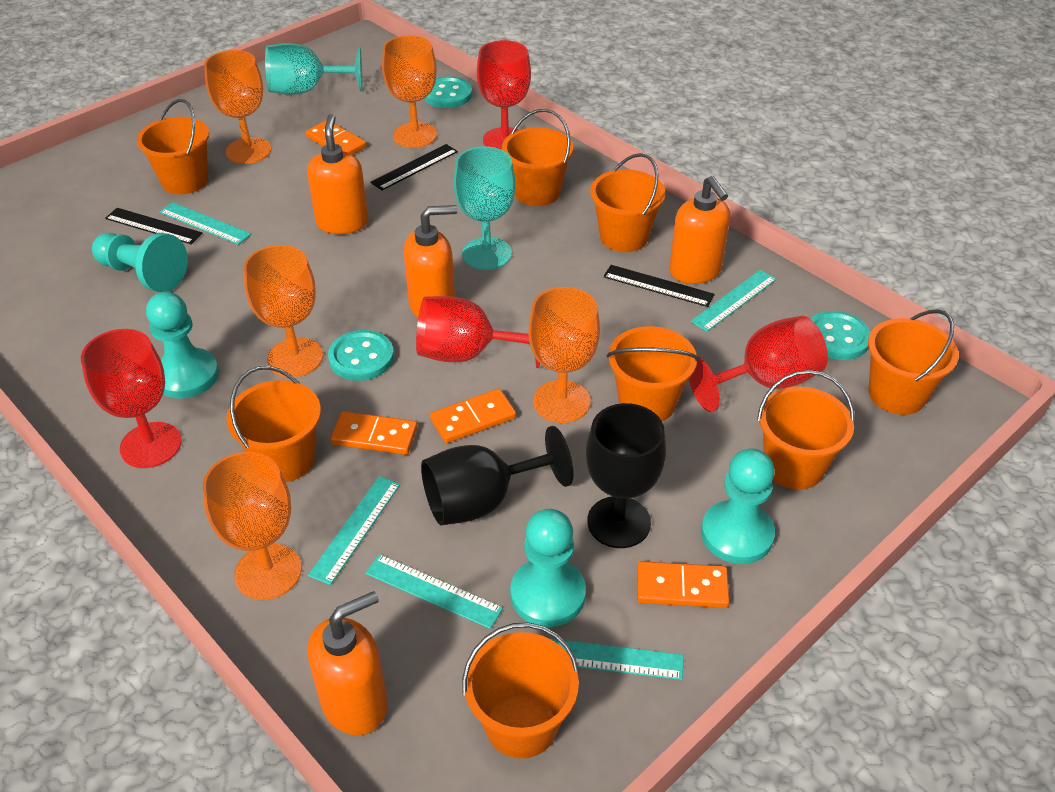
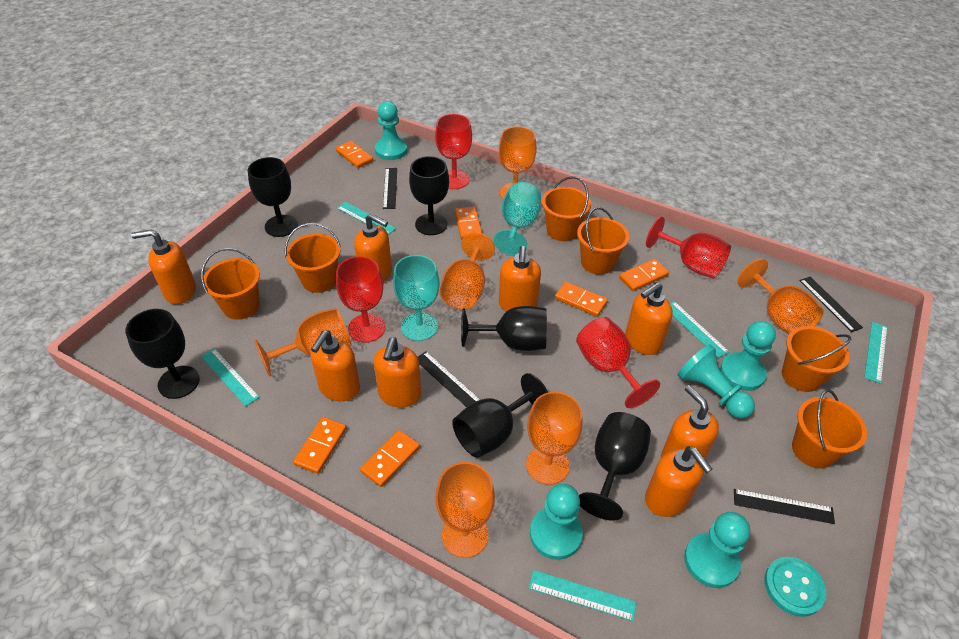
black goblet: 2 -> 6
black ruler: 3 -> 4
orange bucket: 8 -> 6
orange domino: 4 -> 6
orange goblet: 5 -> 6
orange soap dispenser: 4 -> 8
turquoise button: 3 -> 1
turquoise pawn: 4 -> 5

